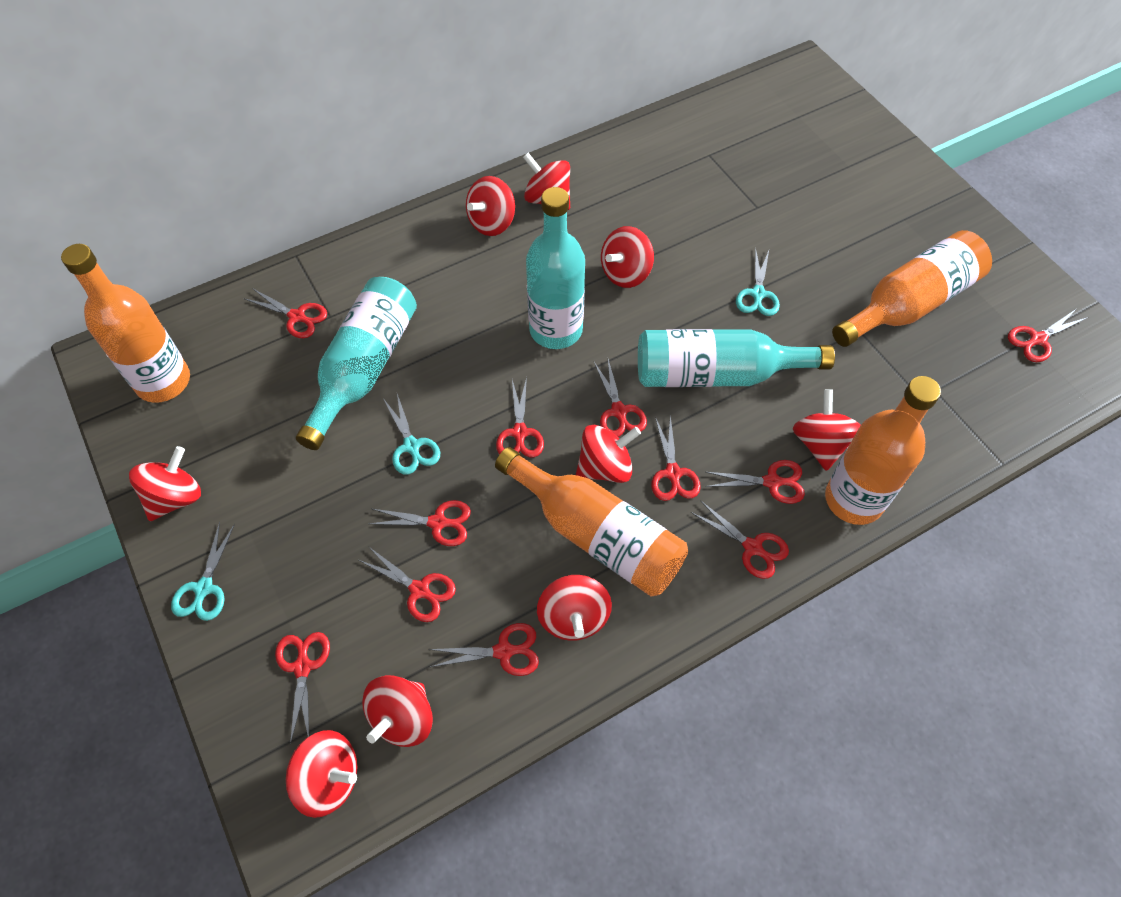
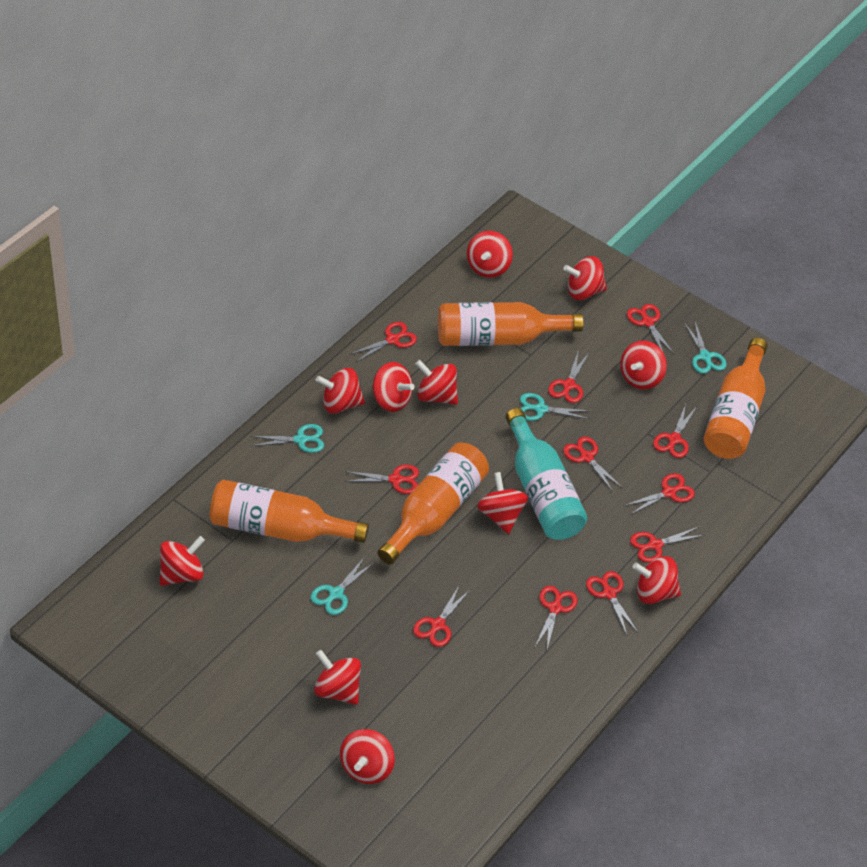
red spinning top: 9 -> 11
turquoise bottle: 3 -> 1
turquoise scissors: 3 -> 4

